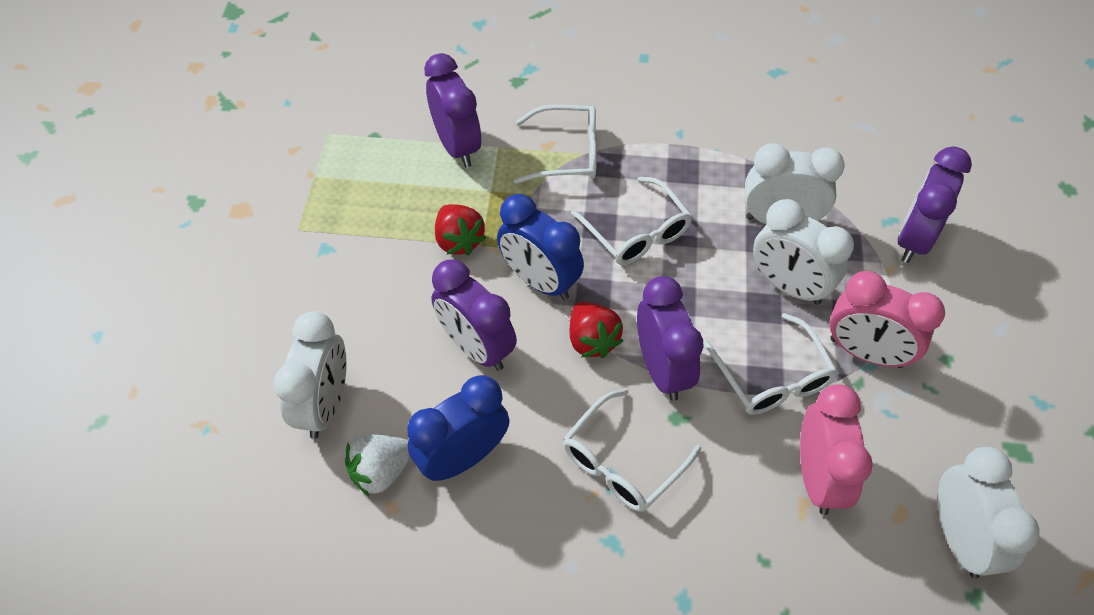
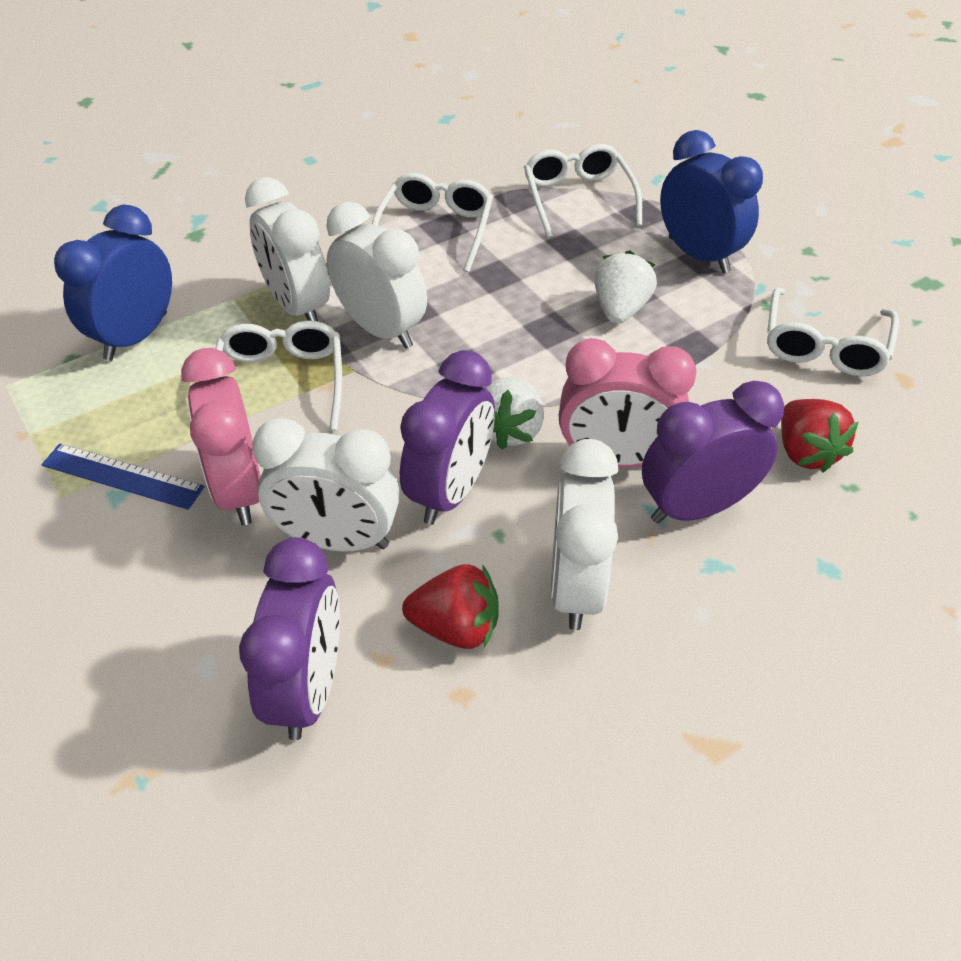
blue ruler: 0 -> 1
purple clock: 4 -> 3
white strawberry: 1 -> 2

